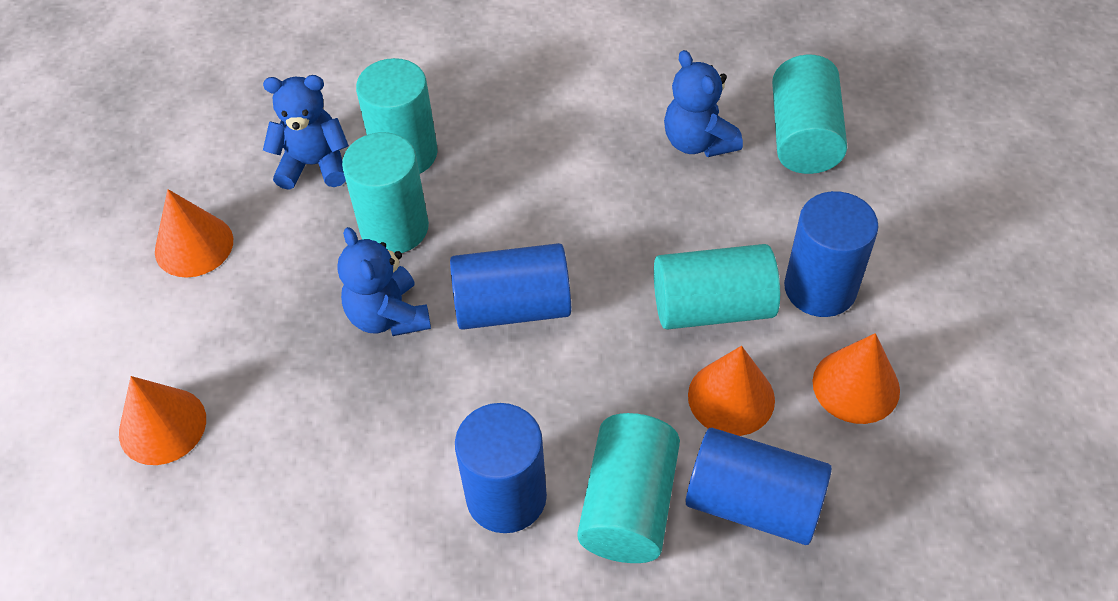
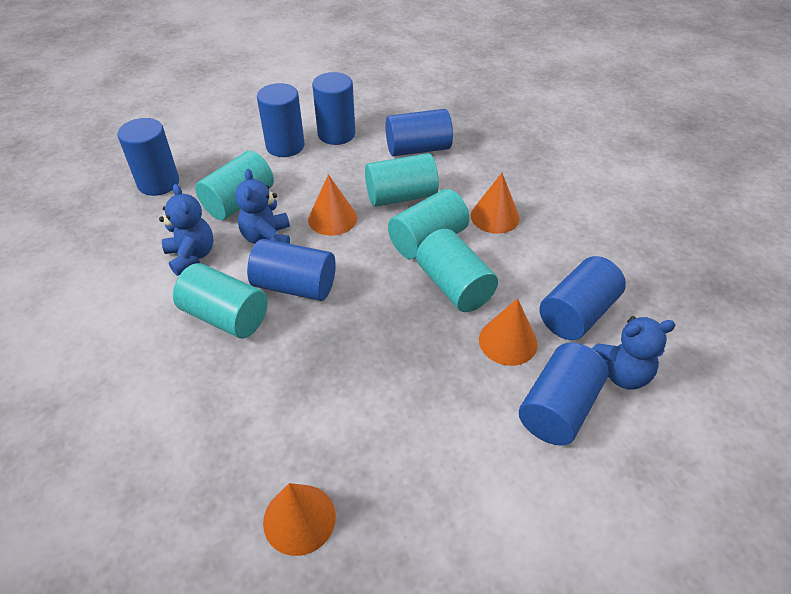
blue cylinder: 4 -> 7

